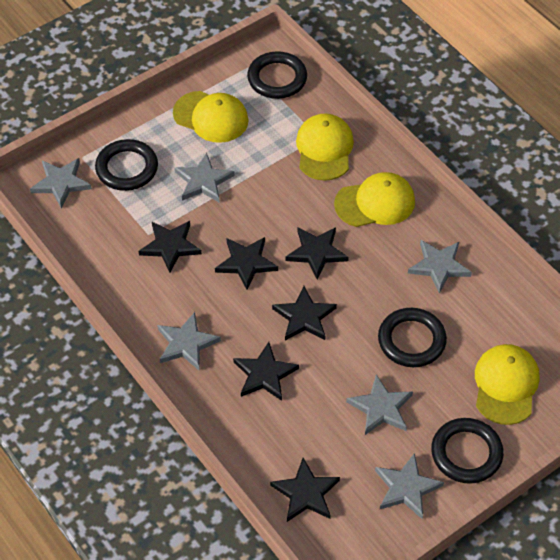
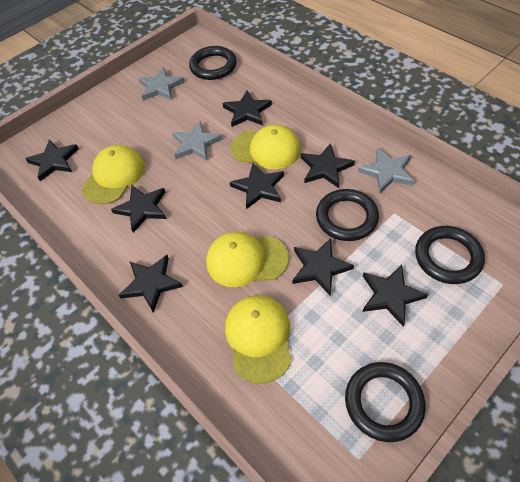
black star: 6 -> 8
grey star: 6 -> 3

